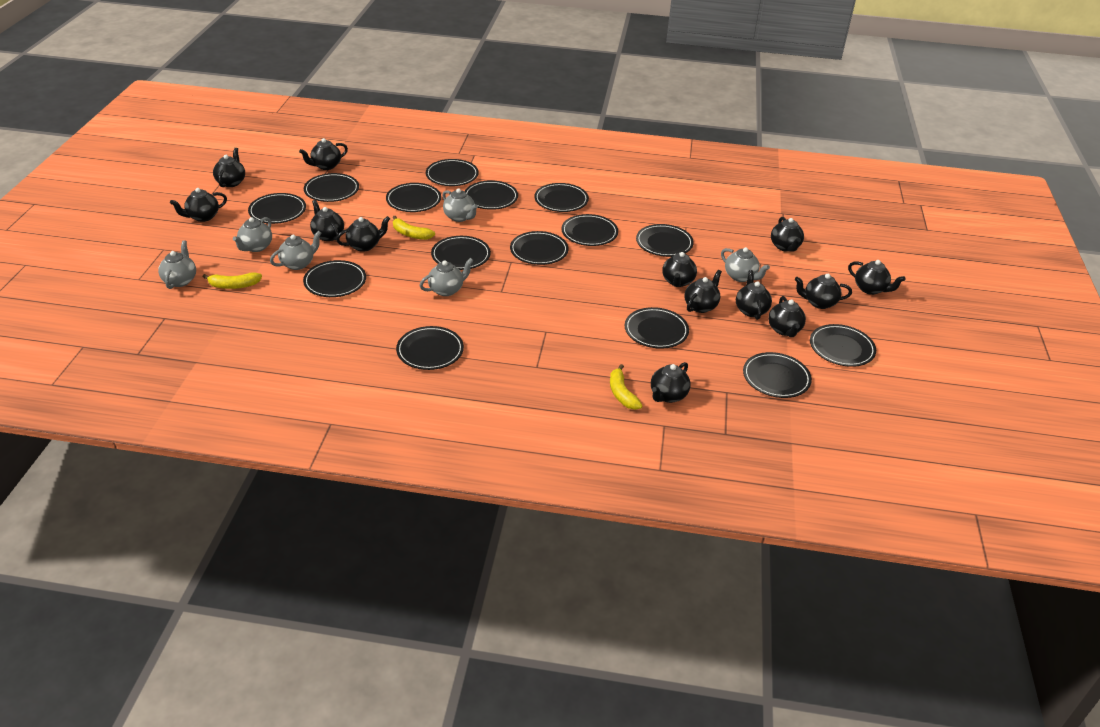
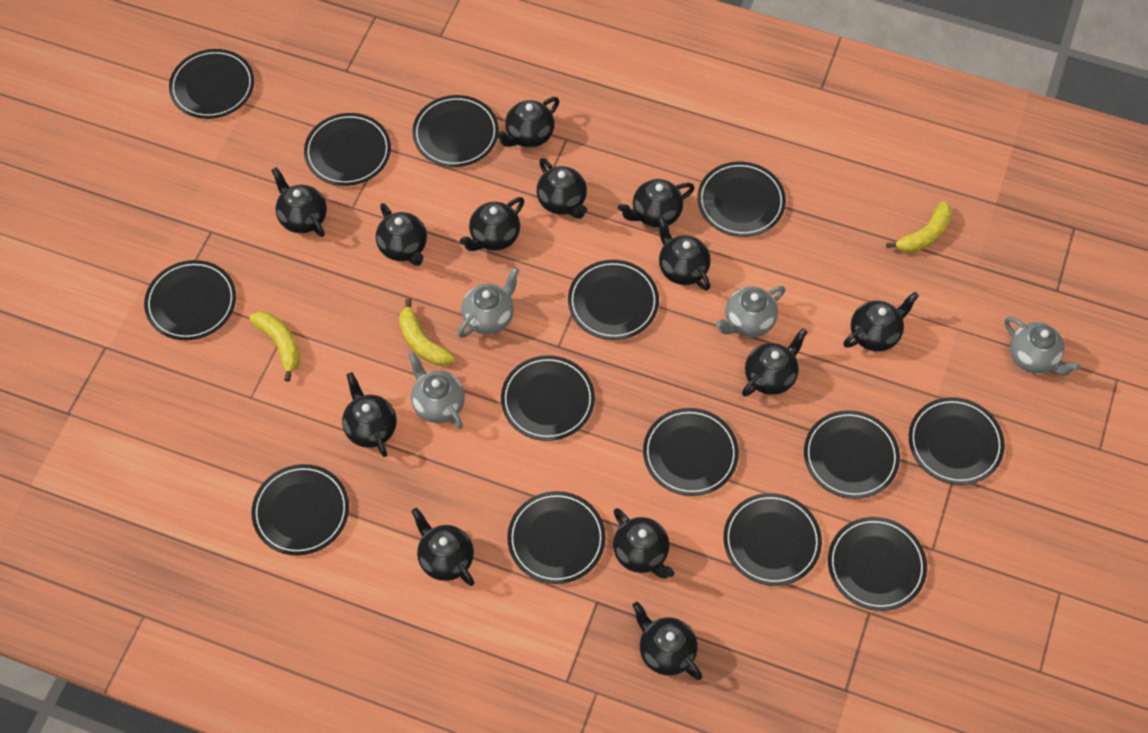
black plate: 15 -> 14
grey teapot: 6 -> 4

